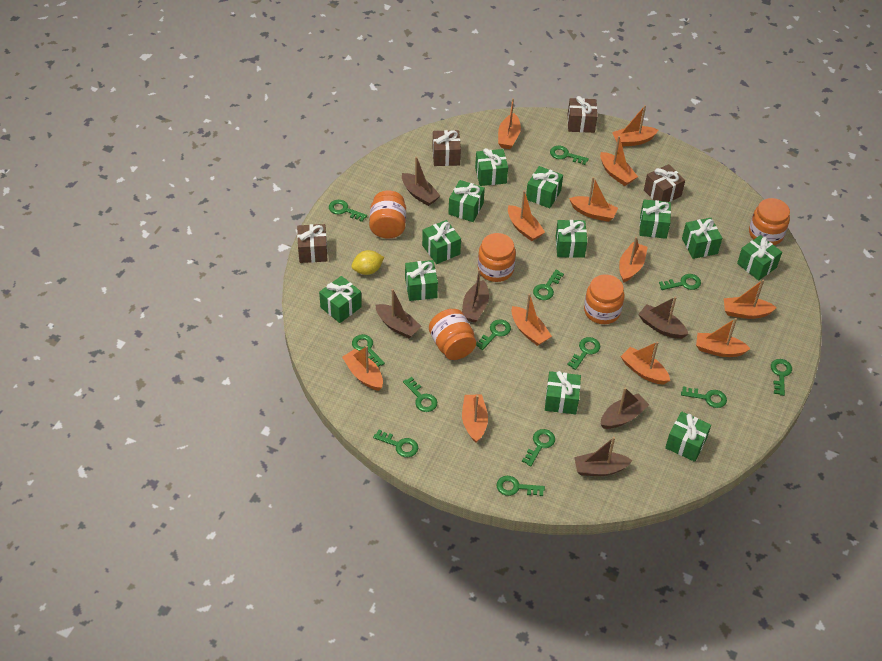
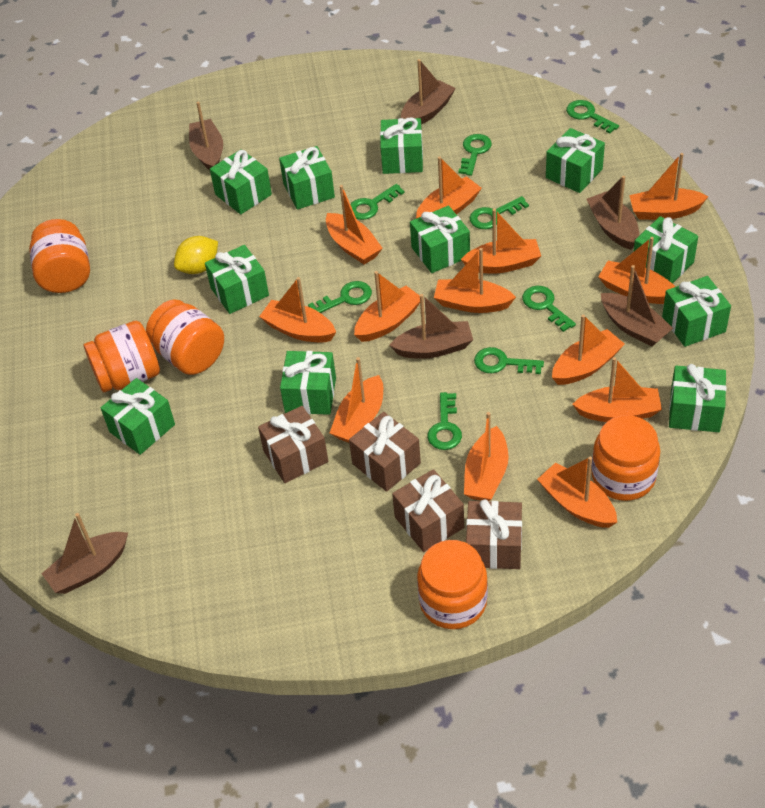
green gift: 12 -> 11
green key: 13 -> 8
orange boat: 12 -> 13

